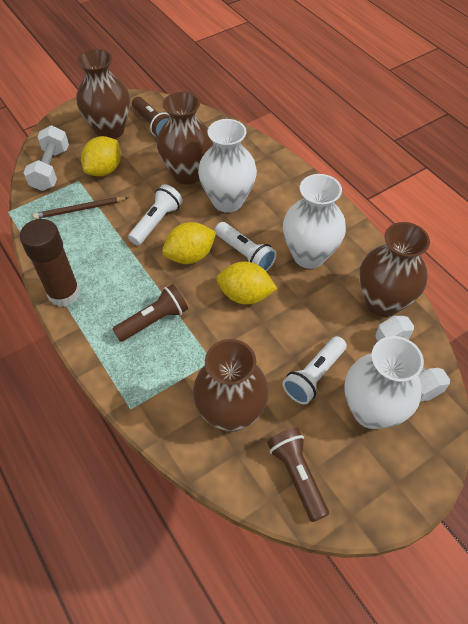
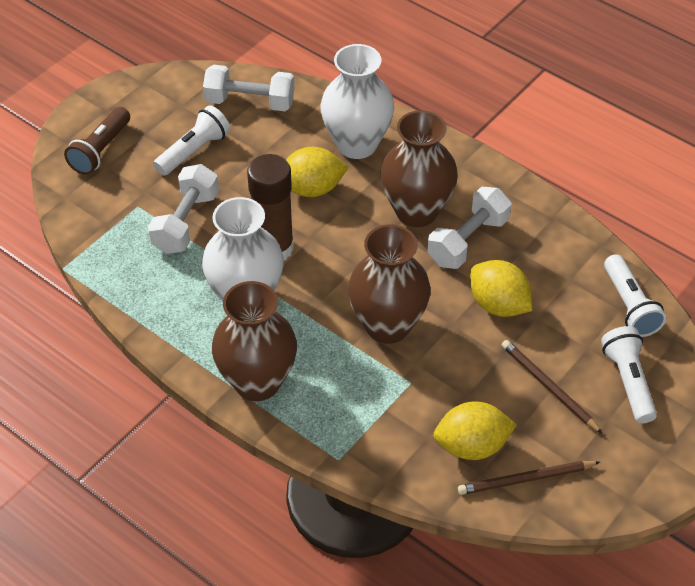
brown flashlight: 3 -> 1
brown pencil: 1 -> 2
brown vase: 4 -> 3
white dumbbell: 2 -> 3
white vase: 3 -> 2

